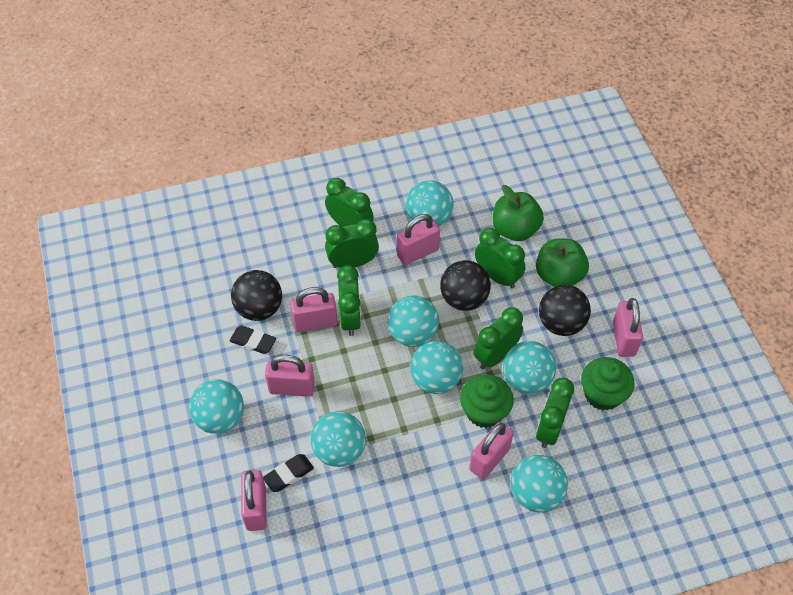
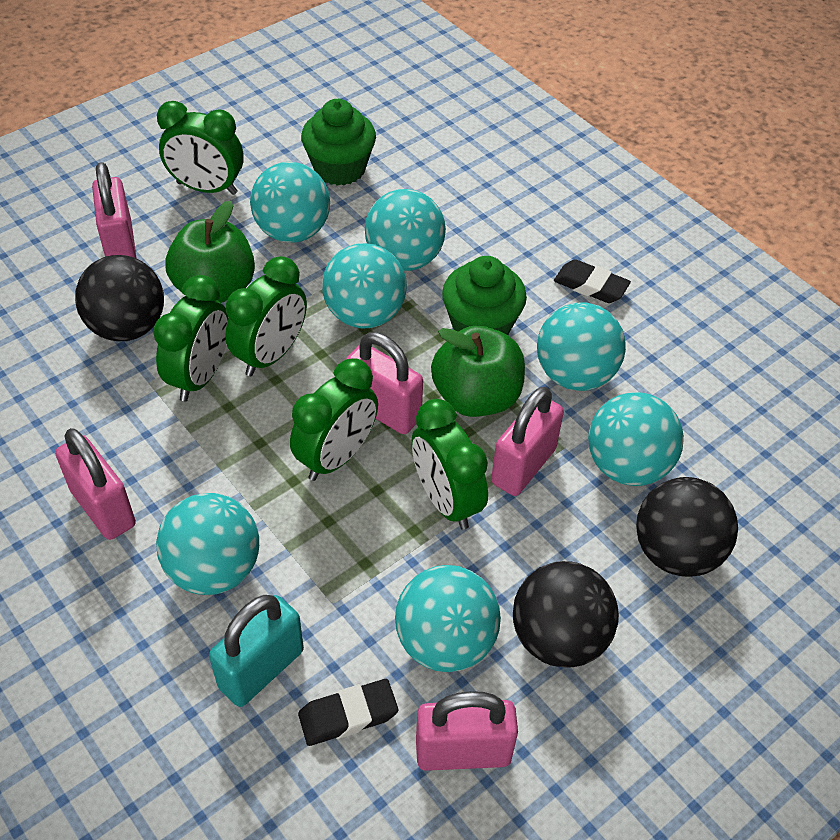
green clock: 6 -> 5
pink padlock: 6 -> 5
turquoise padlock: 0 -> 1

